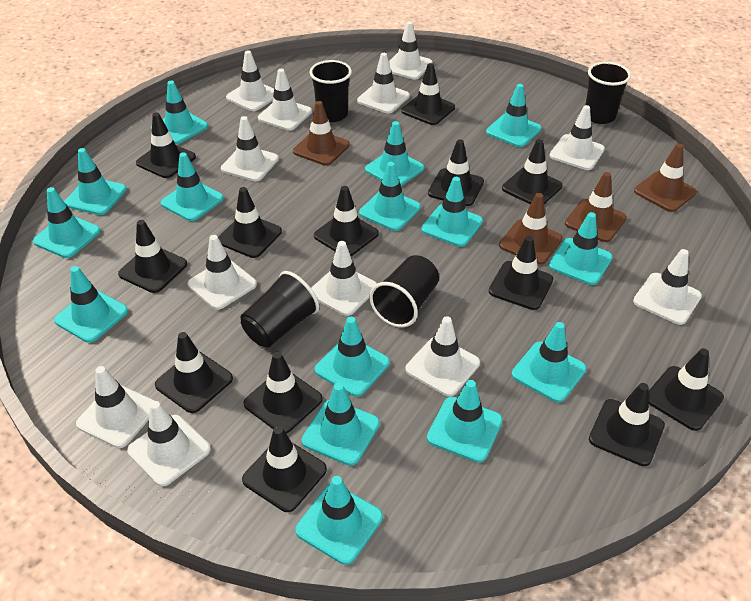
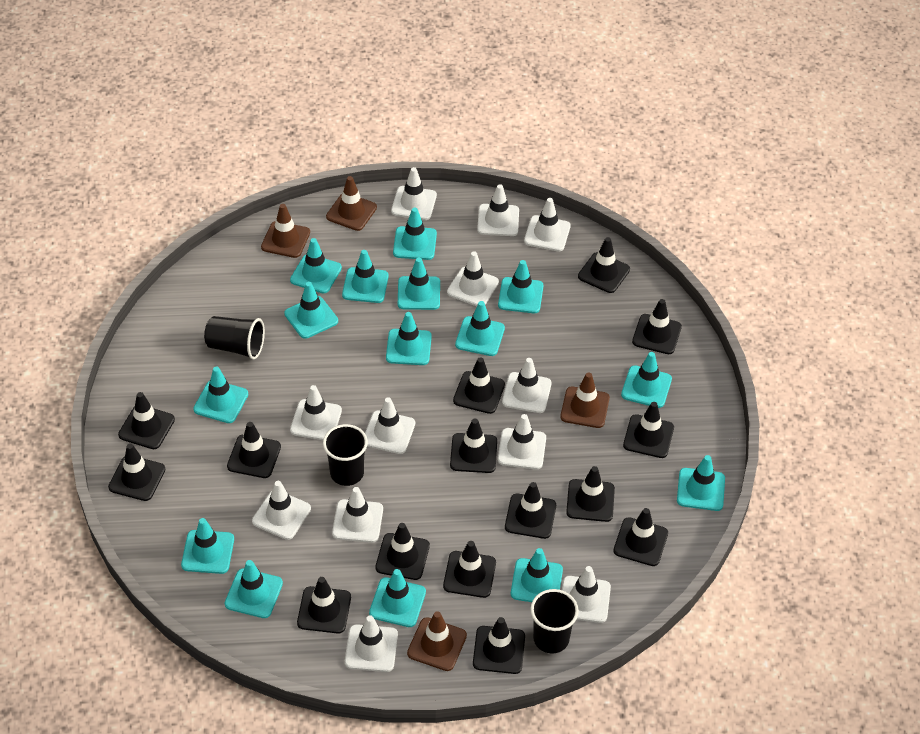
black cup: 4 -> 3
black traffic cone: 13 -> 15

